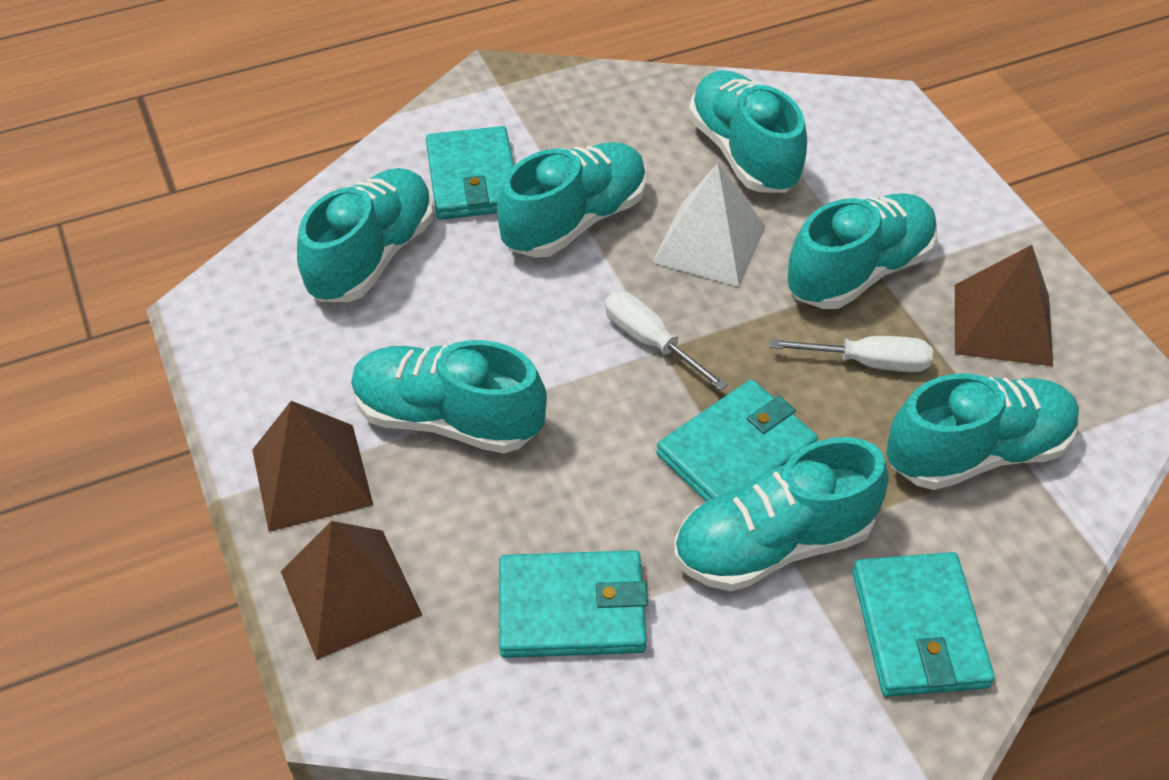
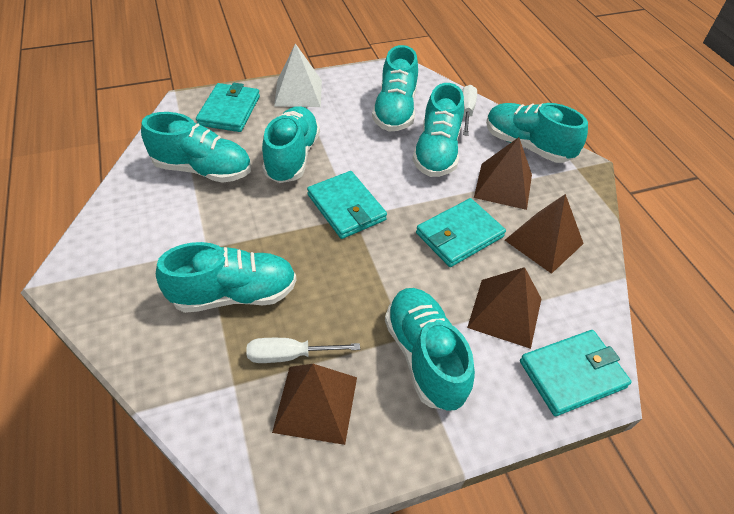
brown pyramid: 3 -> 4

